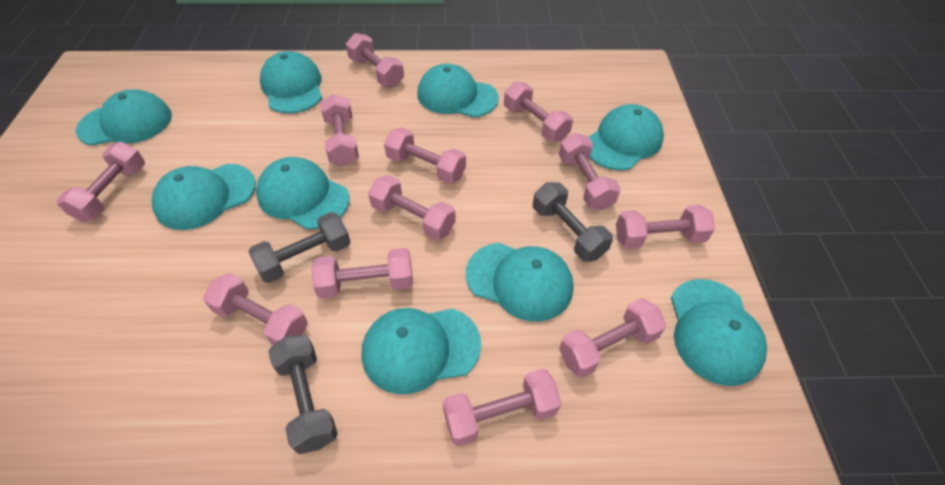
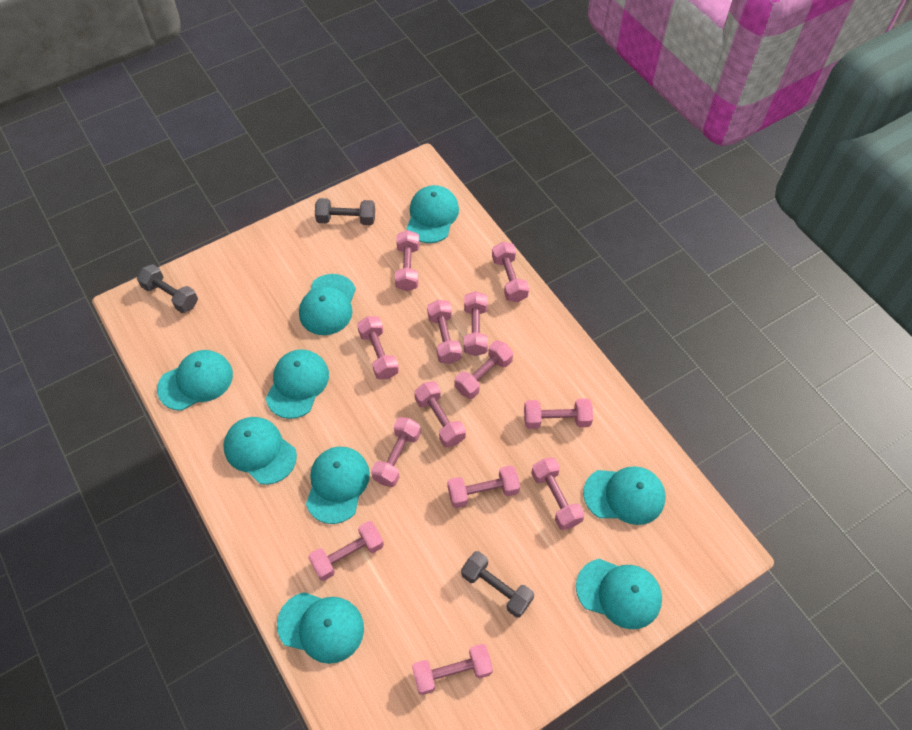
pink dumbbell: 12 -> 13

